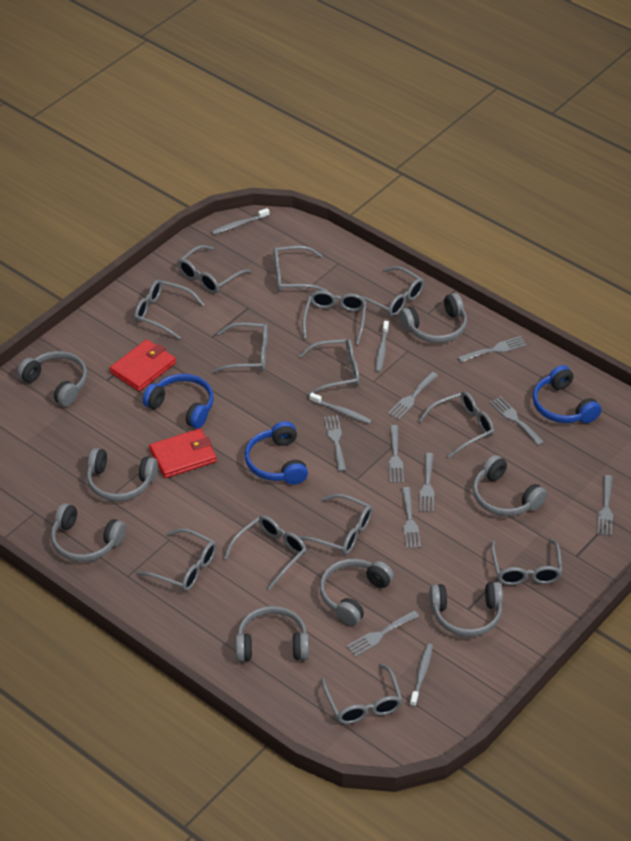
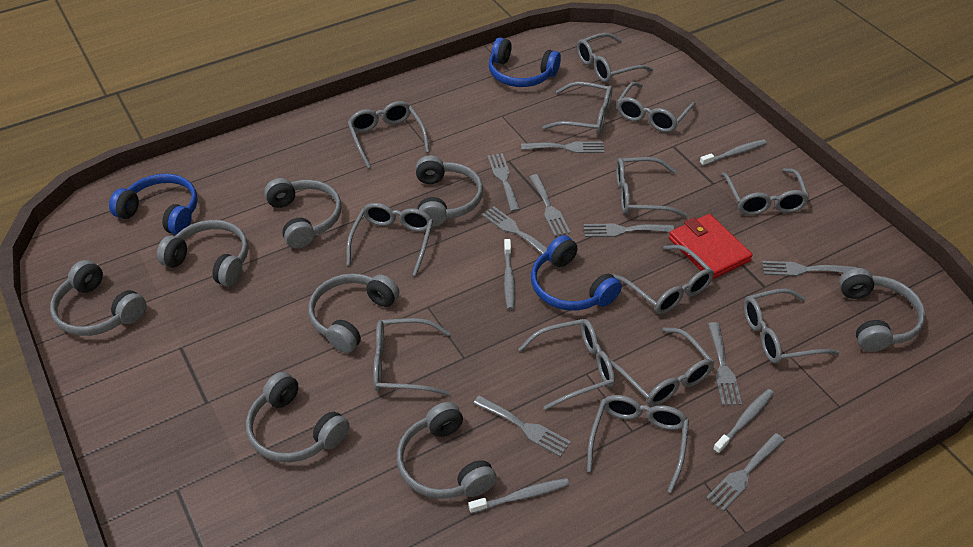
red wallet: 2 -> 1

